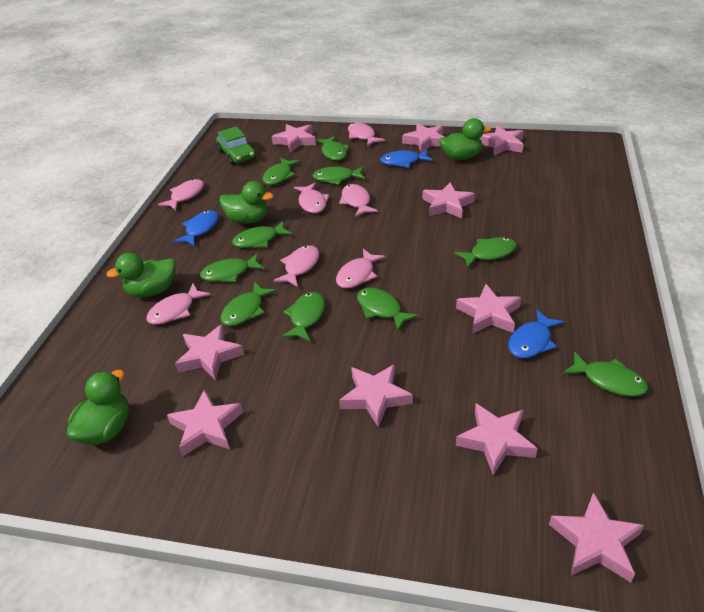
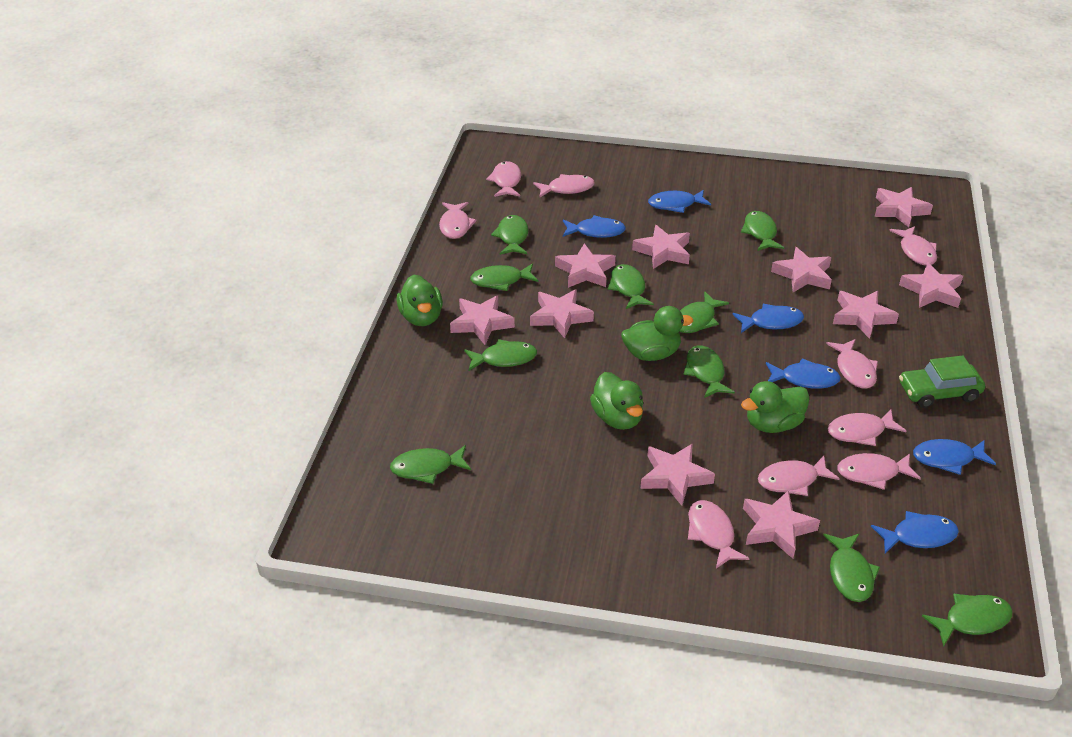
blue fish: 3 -> 6
pink fish: 7 -> 9

